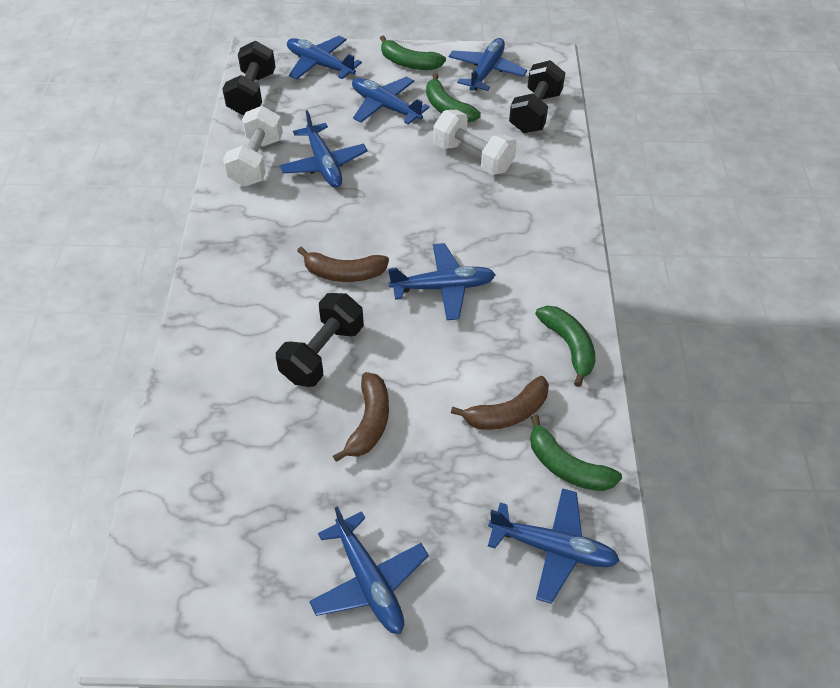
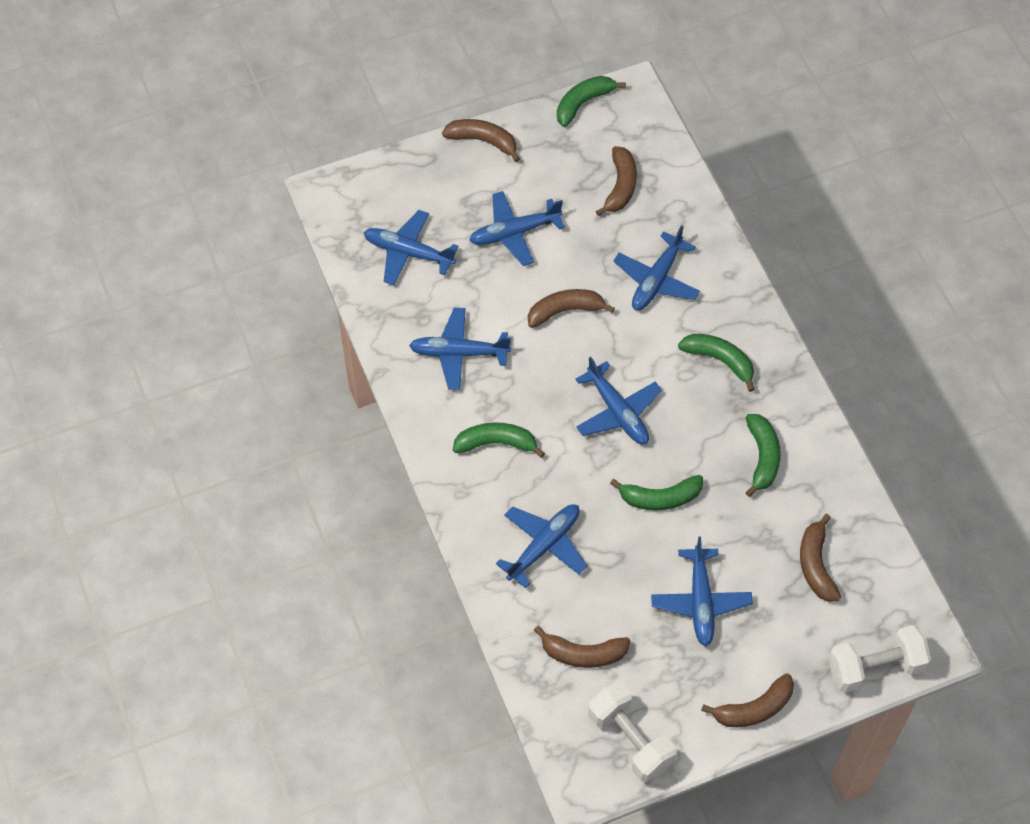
black dumbbell: 3 -> 0
brown banana: 3 -> 6
green banana: 4 -> 5

